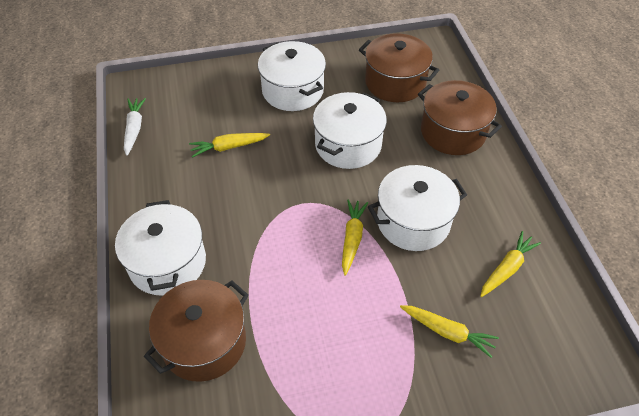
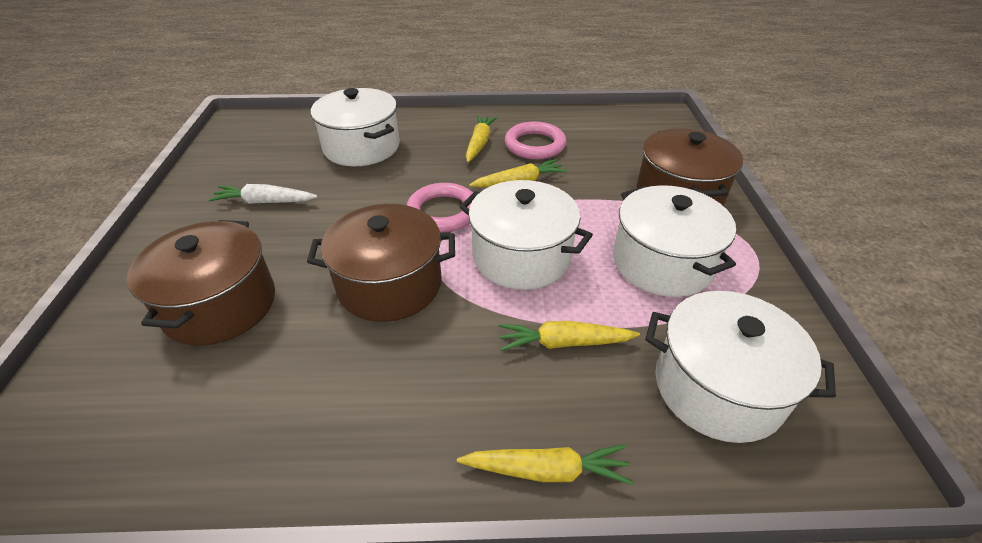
pink ring: 0 -> 2

